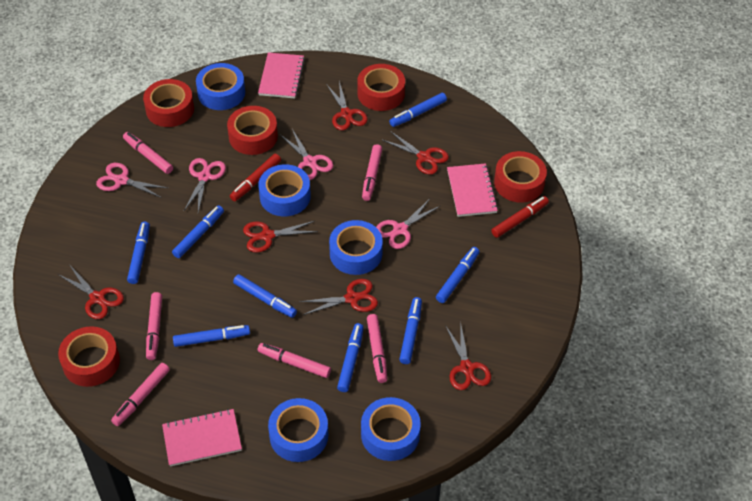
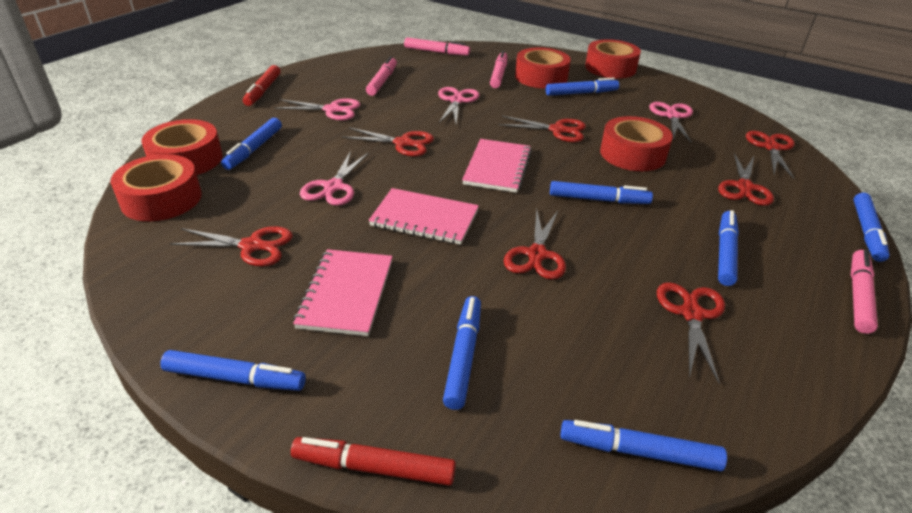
blue tape: 5 -> 0
pink marker: 6 -> 4
red scissors: 6 -> 7

